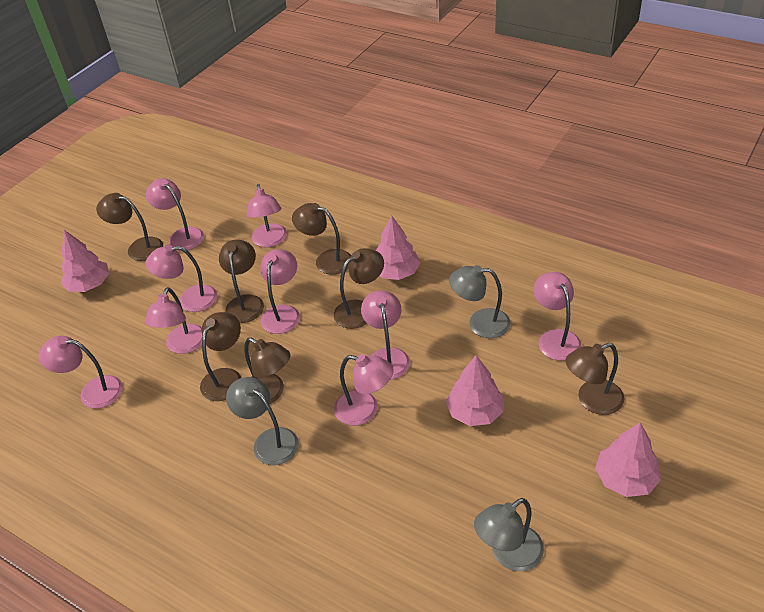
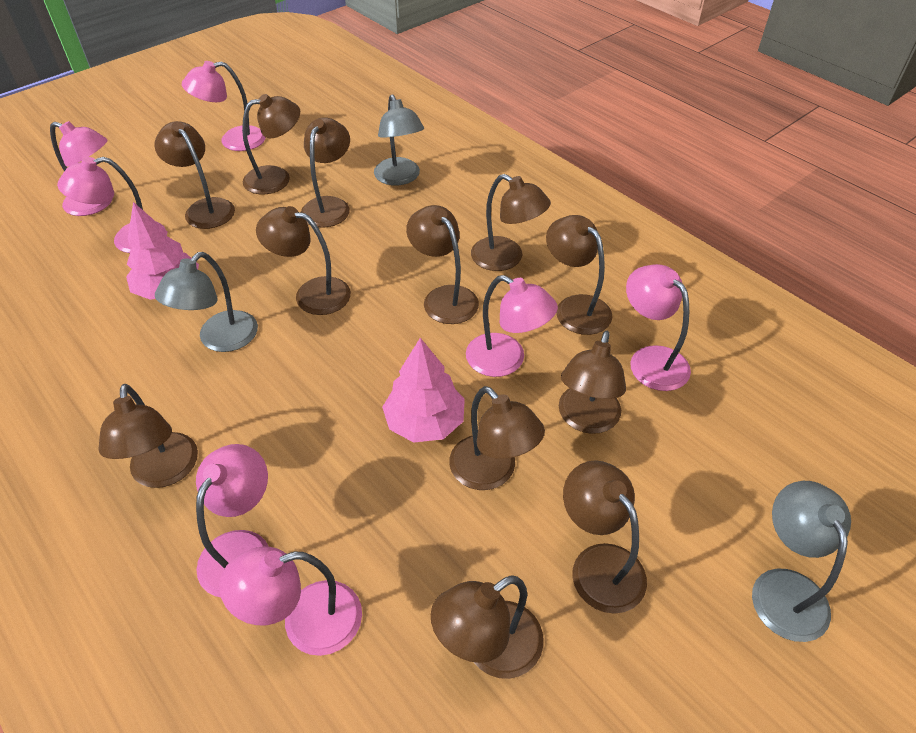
brown lamp: 7 -> 12
pink lamp: 9 -> 7
pink tree: 4 -> 2

